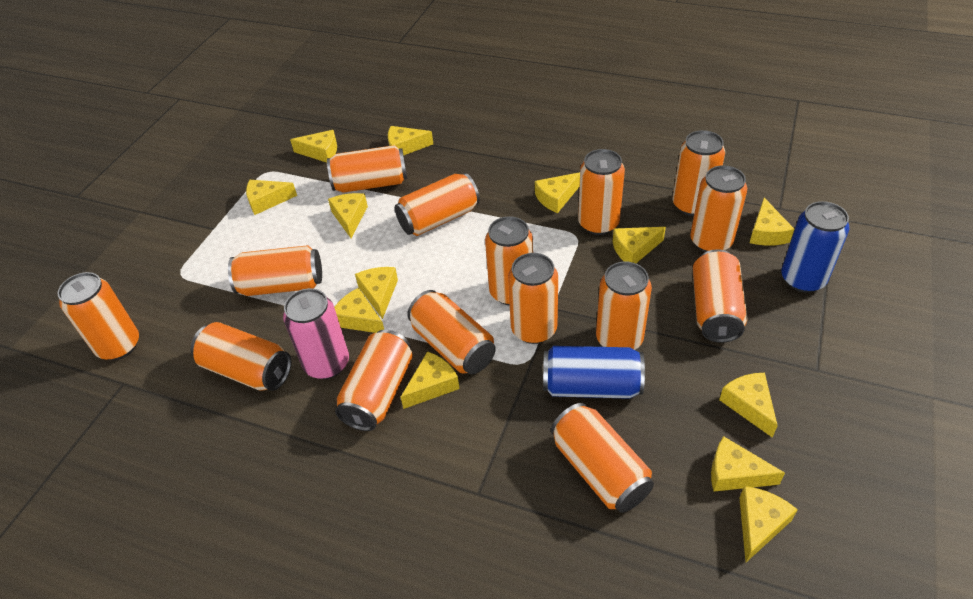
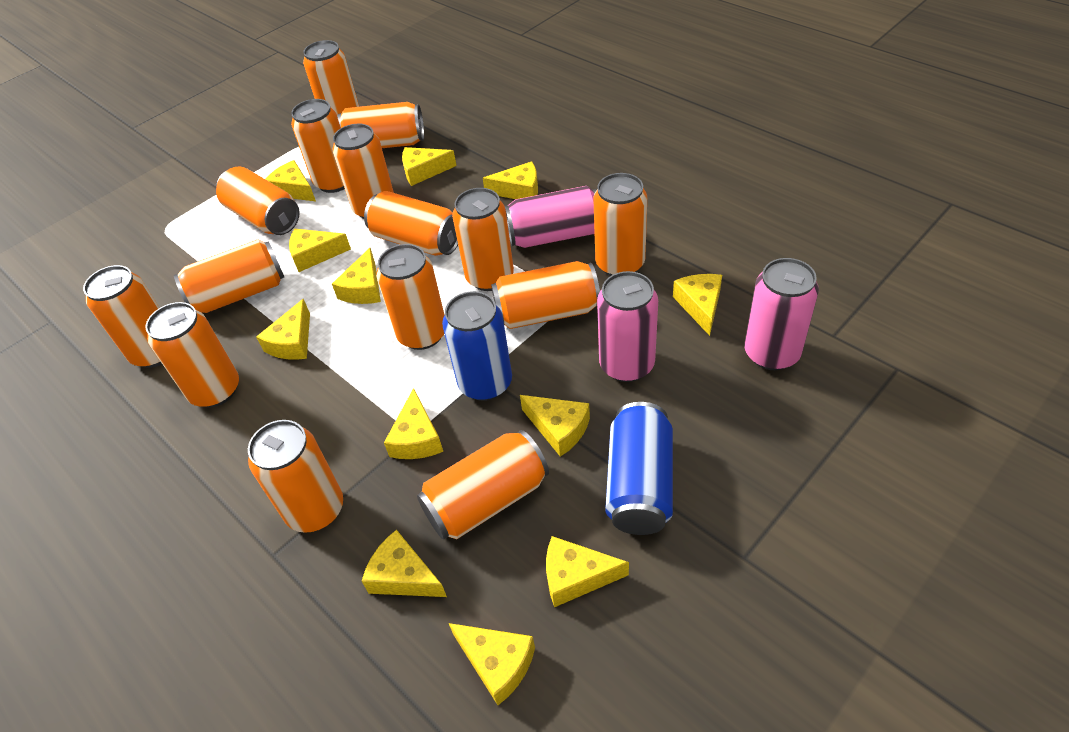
pink can: 1 -> 3
yellow cheese: 13 -> 12

